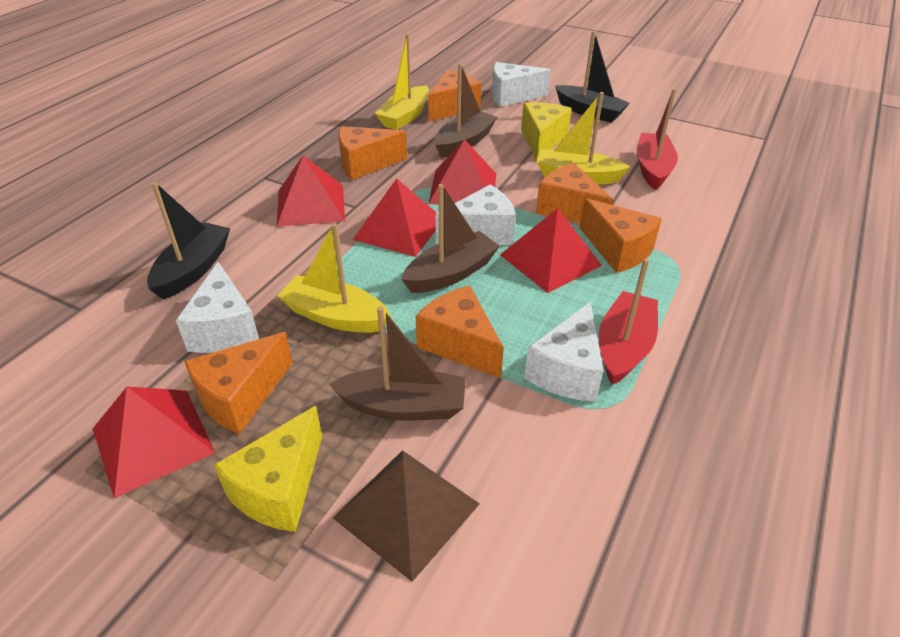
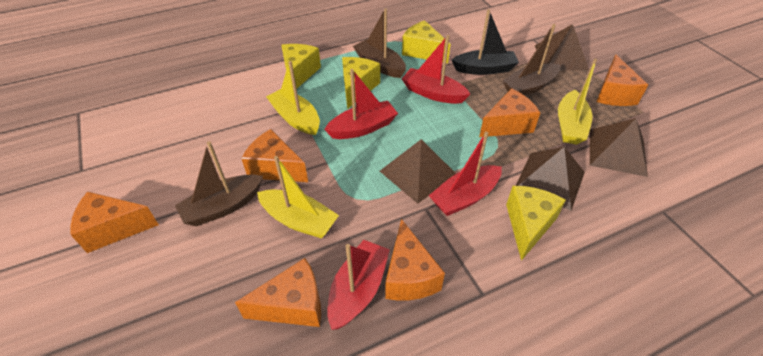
black boat: 2 -> 1
brown pyramid: 1 -> 4
red boat: 2 -> 4
red pyramid: 5 -> 0
white cheese: 4 -> 0
yellow cheese: 2 -> 4

